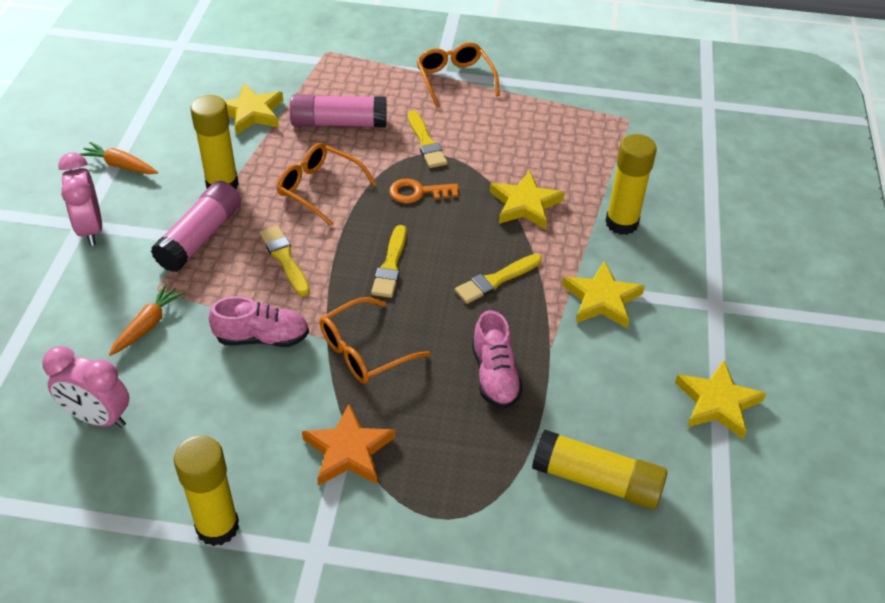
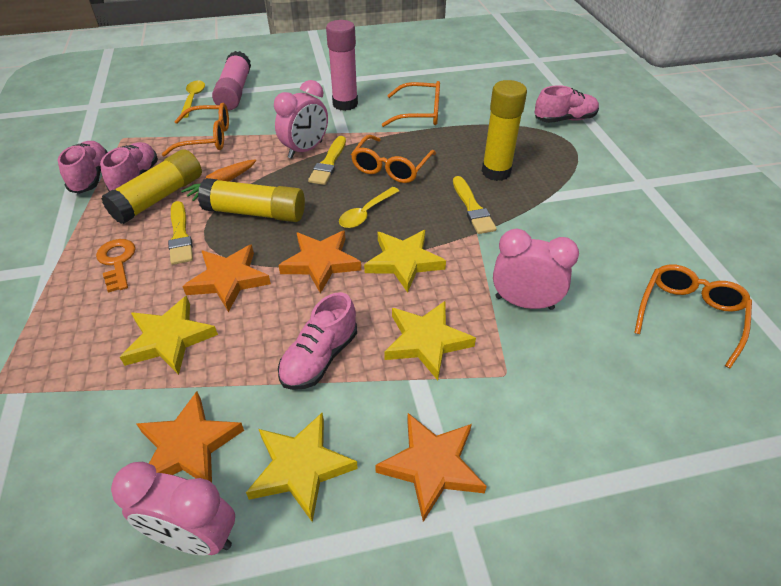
orange carrot: 2 -> 1
orange glasses: 3 -> 4
orange star: 1 -> 4
pink clock: 2 -> 3
pink shoe: 2 -> 4
yellow brush: 4 -> 3
yellow glue stick: 4 -> 3
yellow spoon: 0 -> 2

